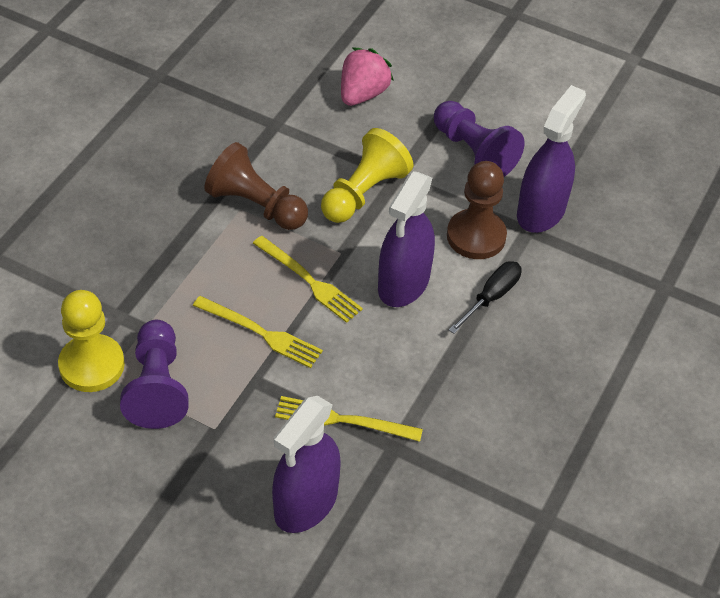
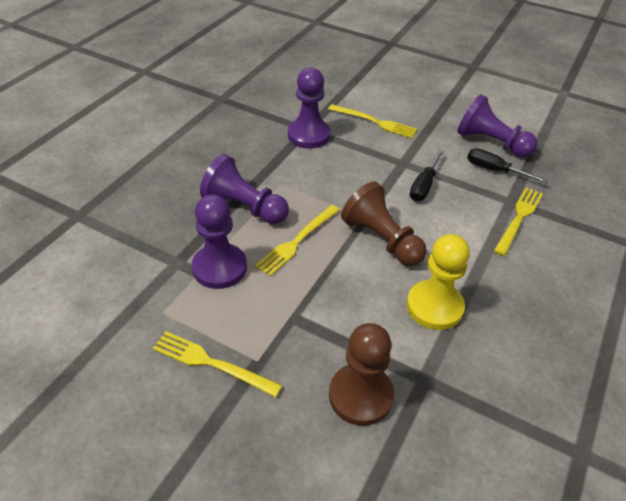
black screwdriver: 1 -> 2
pink strawberry: 1 -> 0
purple pawn: 2 -> 4
purple spray bottle: 3 -> 0
yellow fork: 3 -> 4
yellow pawn: 2 -> 1

